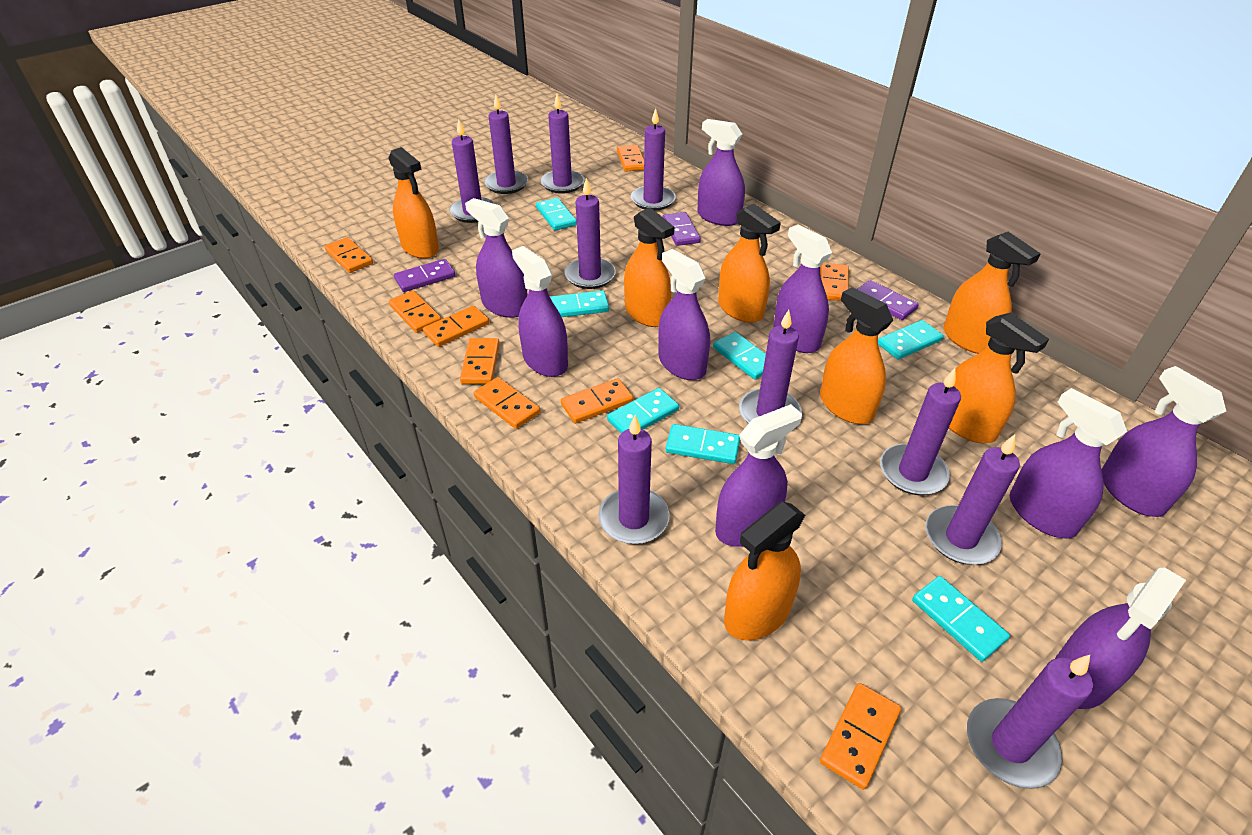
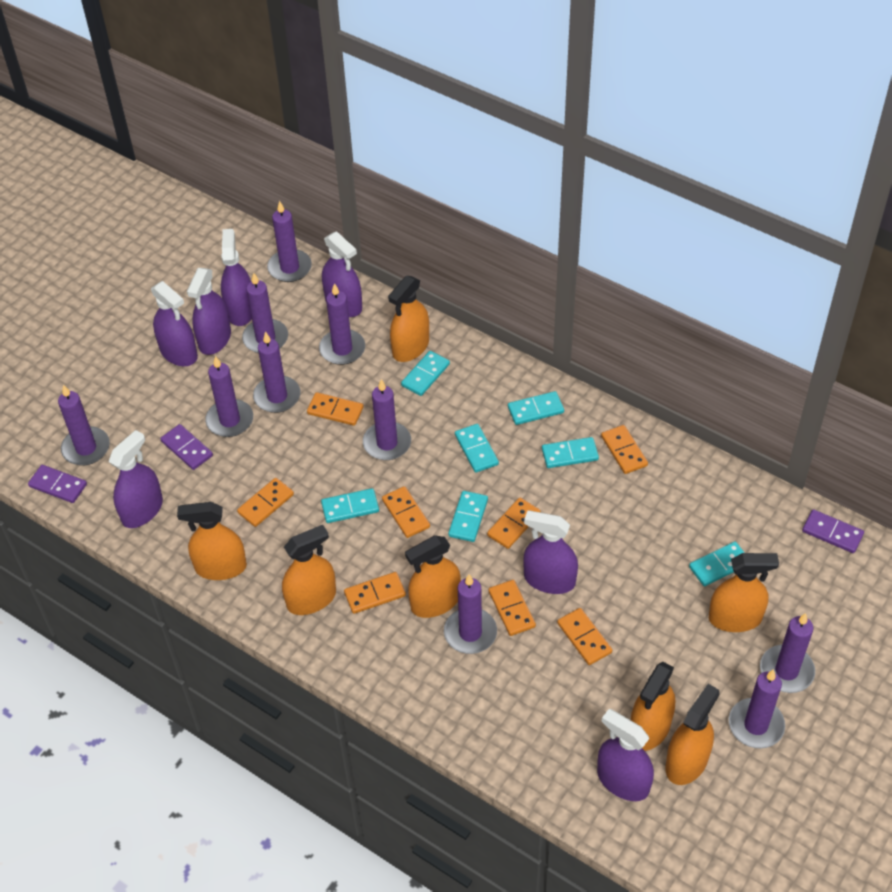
orange domino: 9 -> 8
purple spray bottle: 9 -> 7

